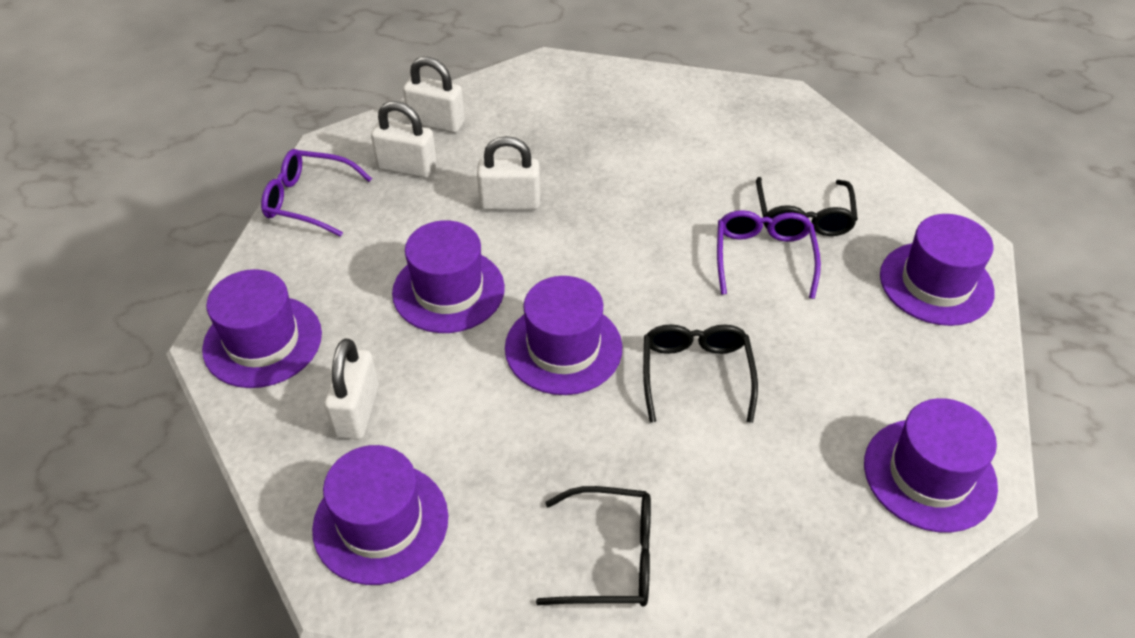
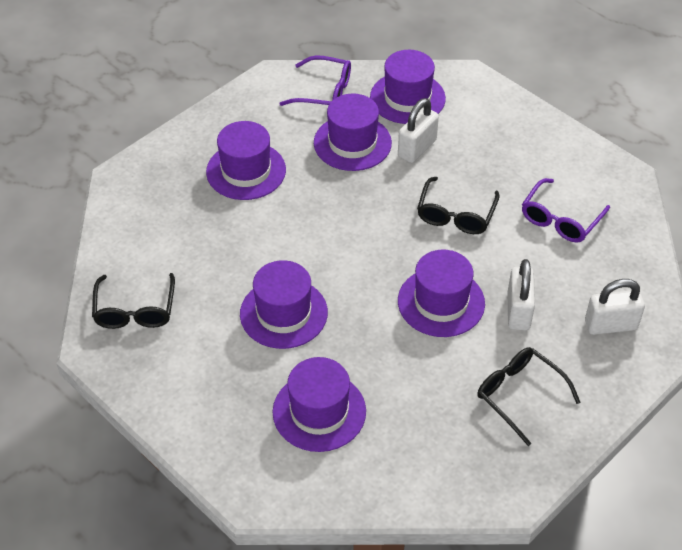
white padlock: 4 -> 3

